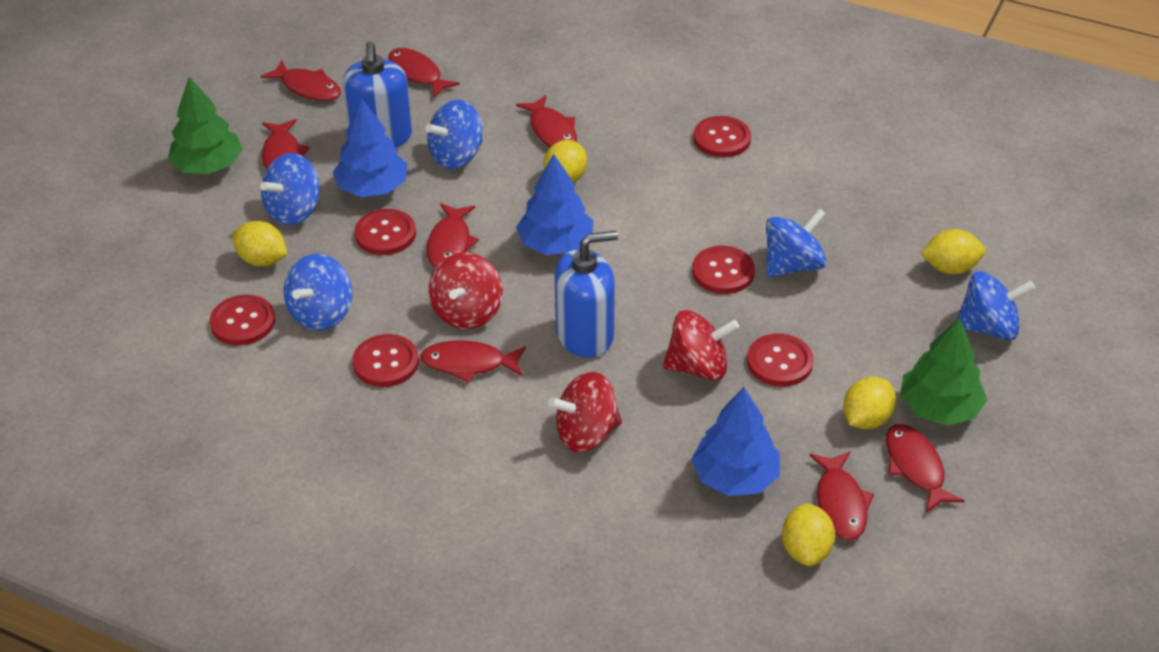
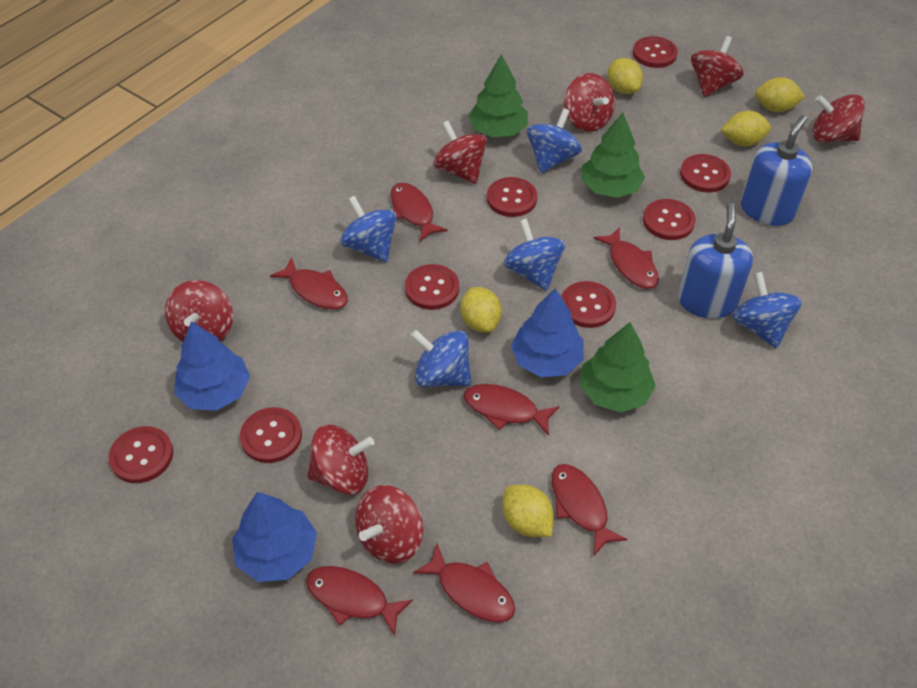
green tree: 2 -> 3
red button: 6 -> 8
red fish: 8 -> 7
red spinning top: 3 -> 7

